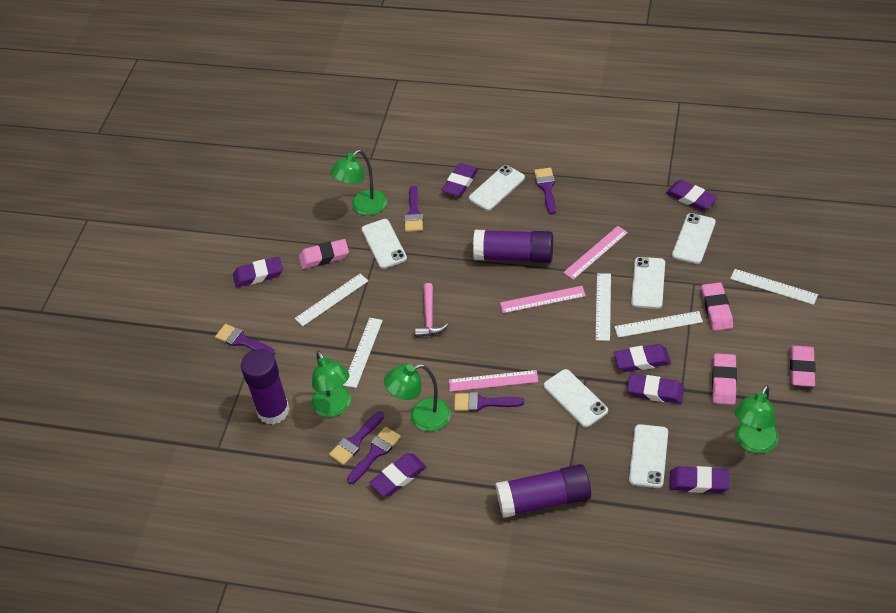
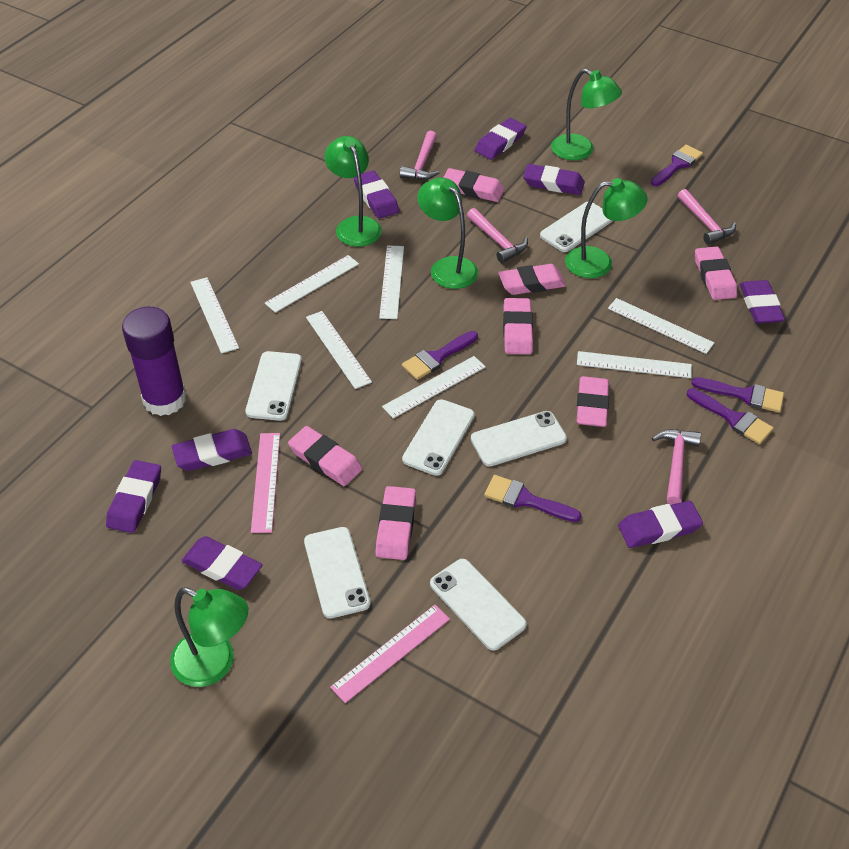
green lamp: 4 -> 5
pink eraser: 4 -> 7
pink hammer: 1 -> 4
pink ruler: 3 -> 2
purple brush: 6 -> 5
purple eraser: 7 -> 8
purple glue stick: 3 -> 1
white ruler: 5 -> 7

